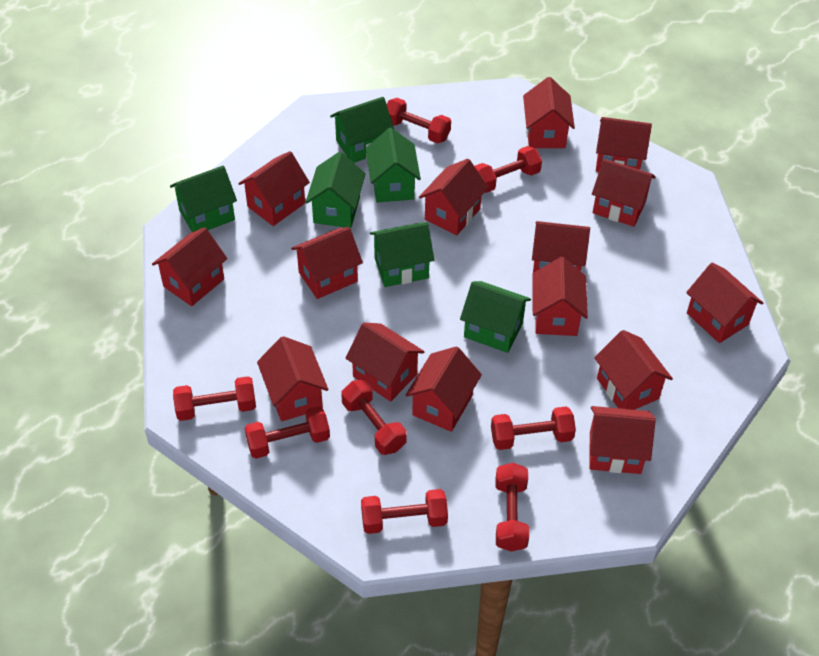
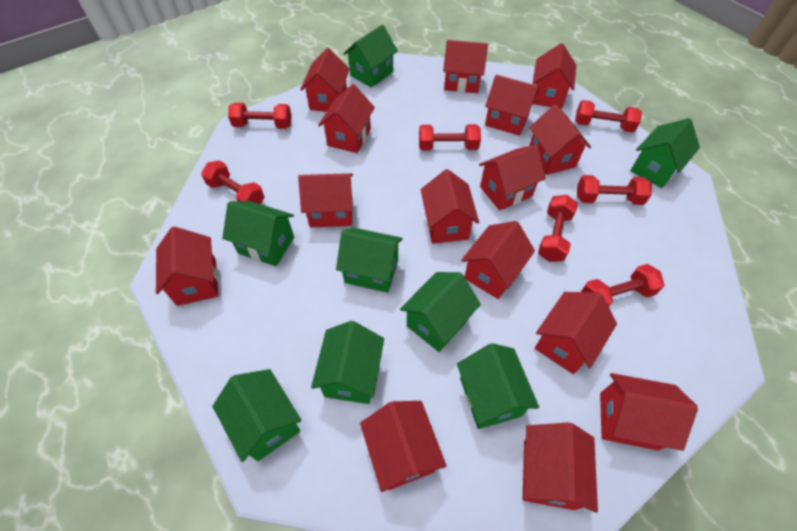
green house: 6 -> 8
red dumbbell: 8 -> 7

